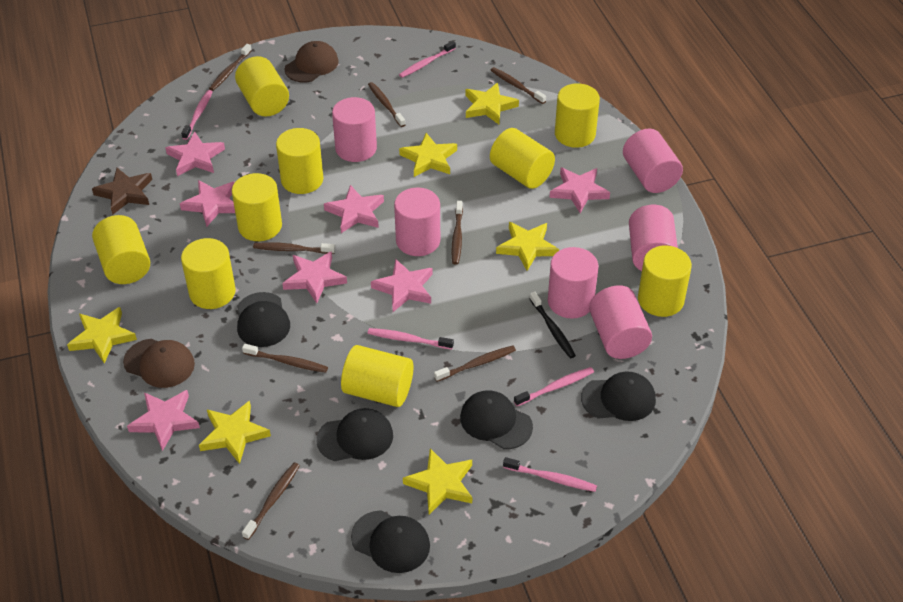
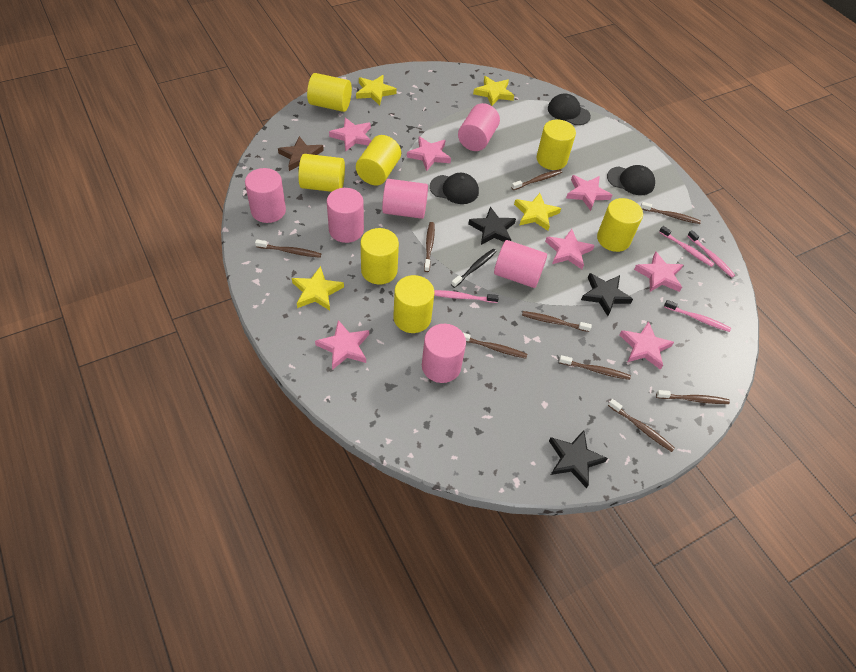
black cap: 5 -> 3
black star: 0 -> 3
brown cap: 2 -> 0
brown toothbrush: 8 -> 9
pink toothbrush: 5 -> 4
yellow cylinder: 9 -> 7
yellow star: 6 -> 4

